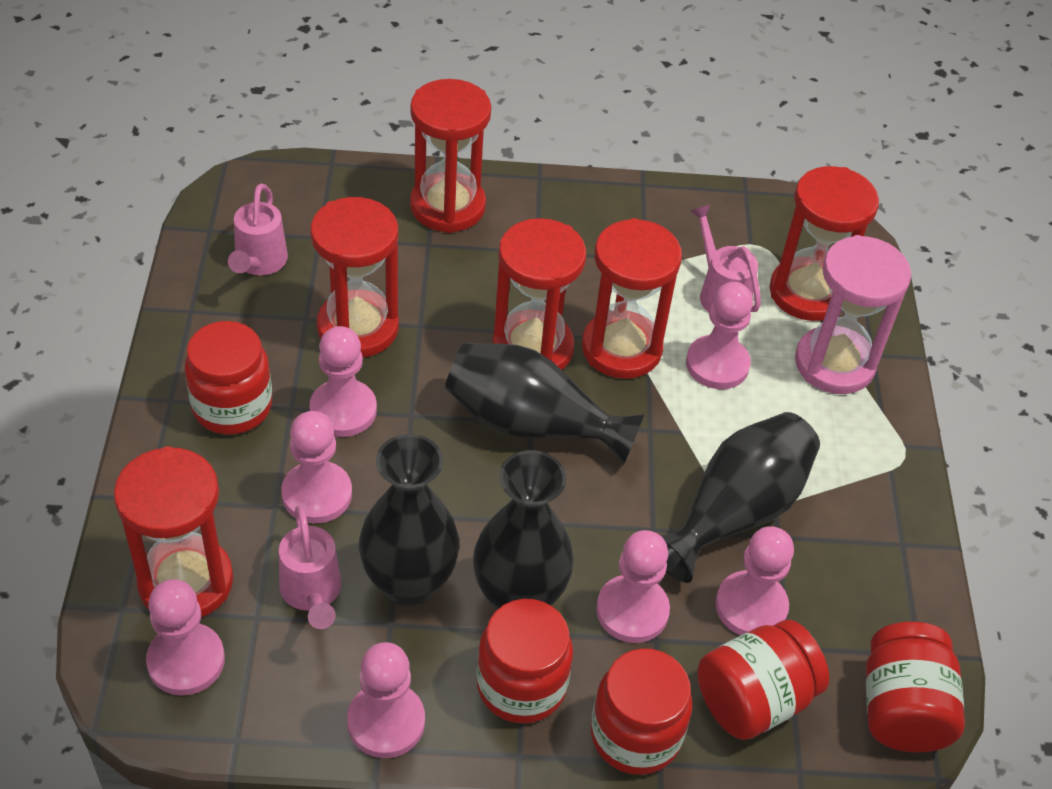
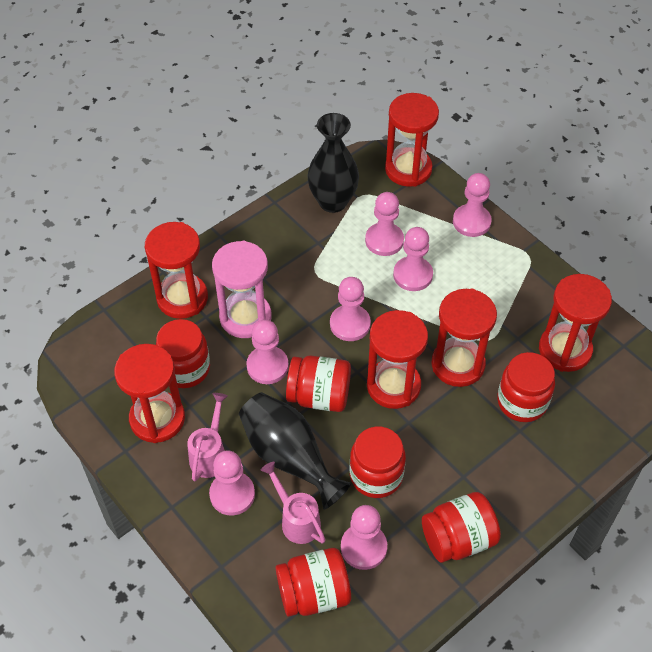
black vase: 4 -> 2
pink watering can: 3 -> 2
red jar: 5 -> 6

